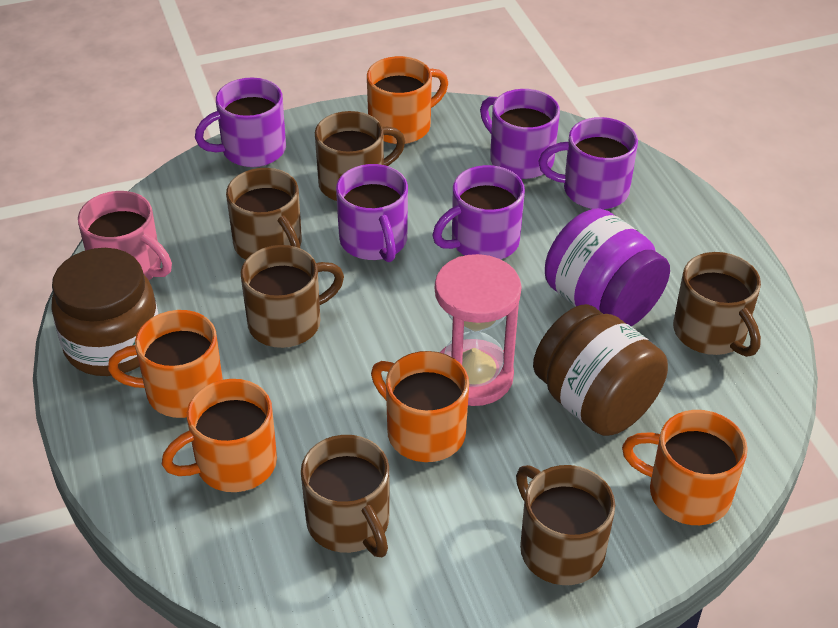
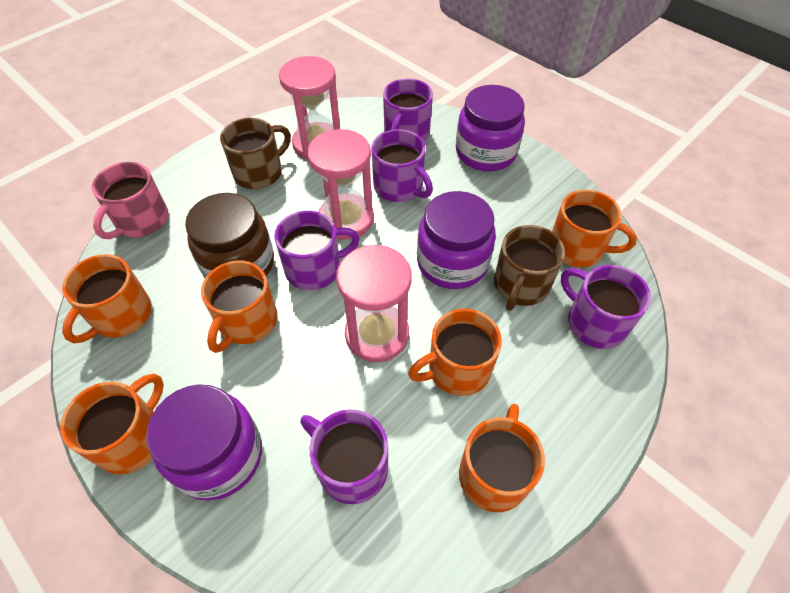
brown jar: 2 -> 1
brown mug: 6 -> 2
orange mug: 5 -> 6
pink hourglass: 1 -> 3
purple jar: 1 -> 3

